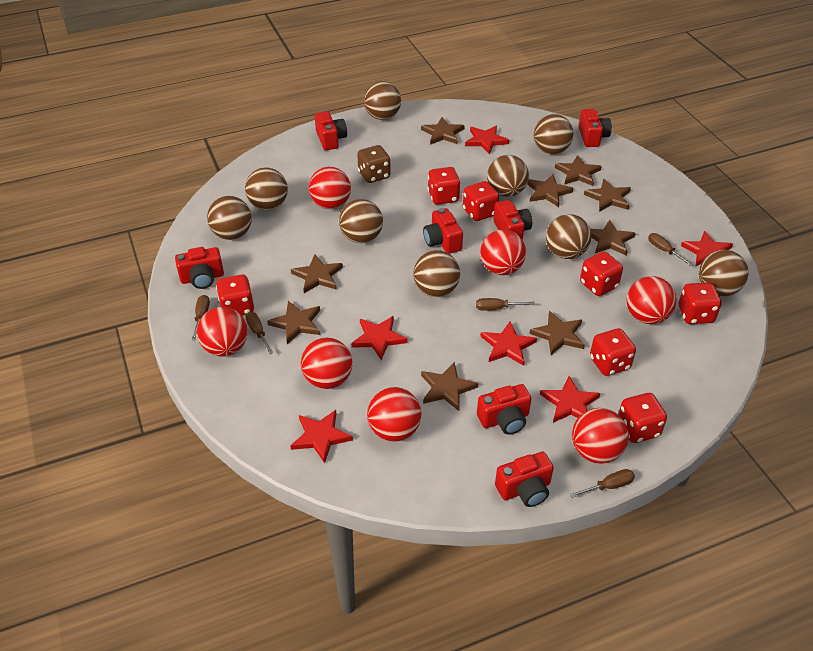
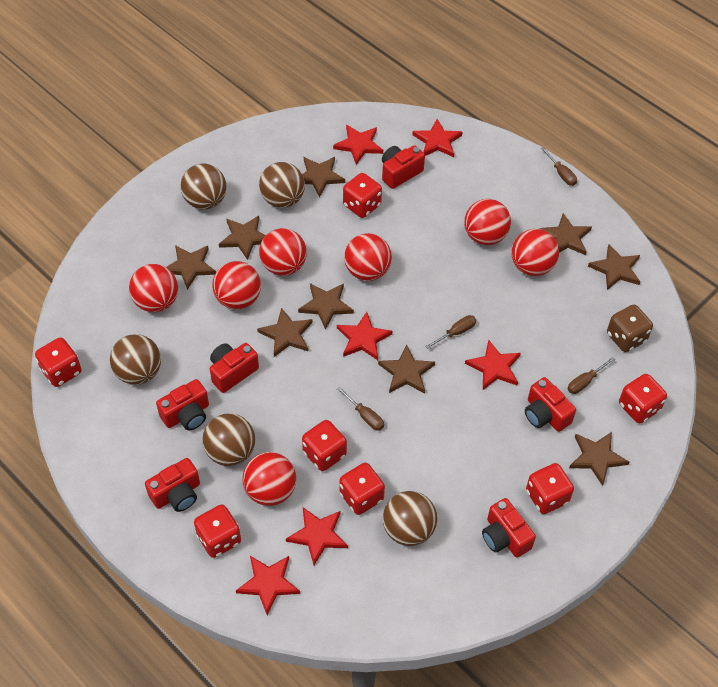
brown ball: 9 -> 5
brown screwdriver: 5 -> 4
red camera: 7 -> 6

